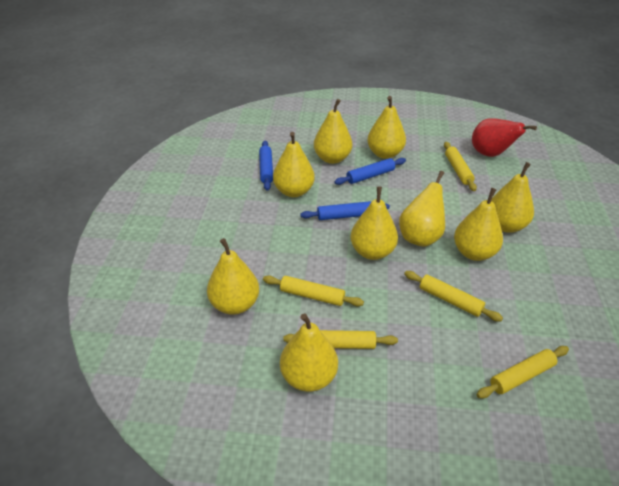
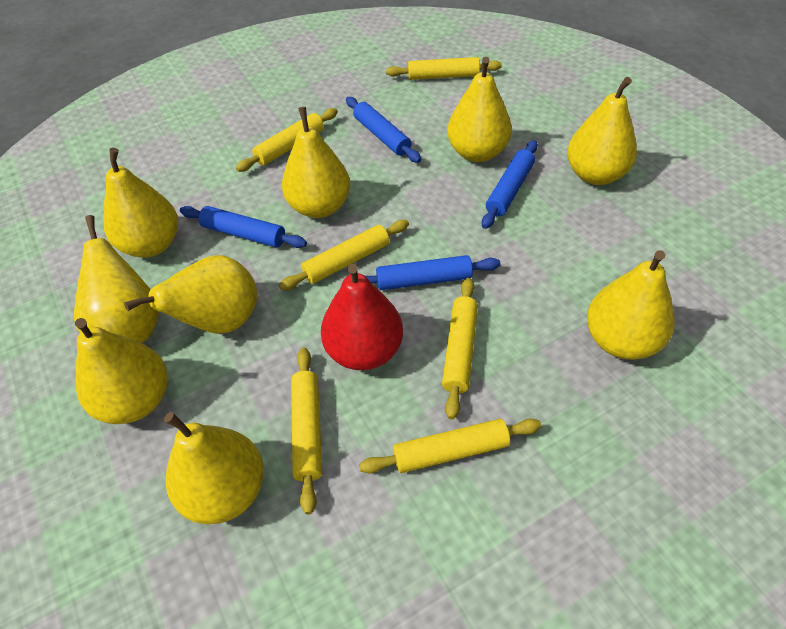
blue rolling pin: 3 -> 4
yellow rolling pin: 5 -> 6

